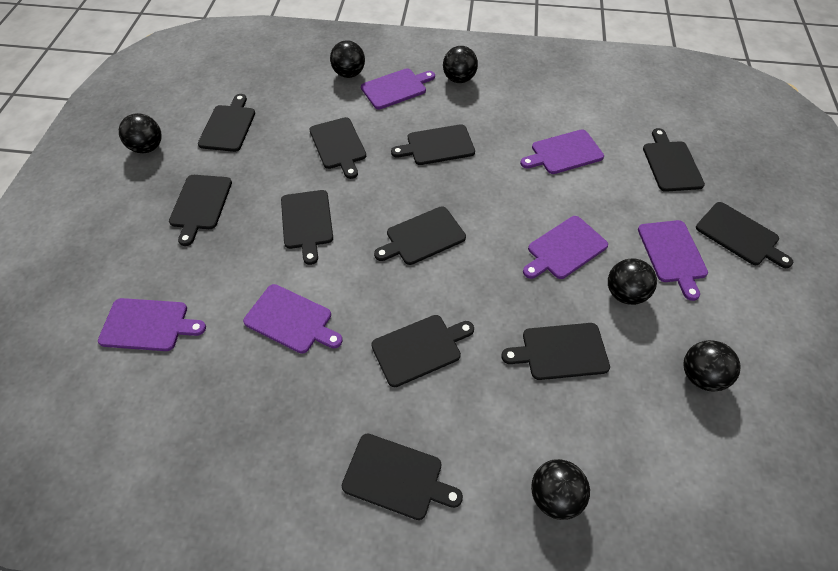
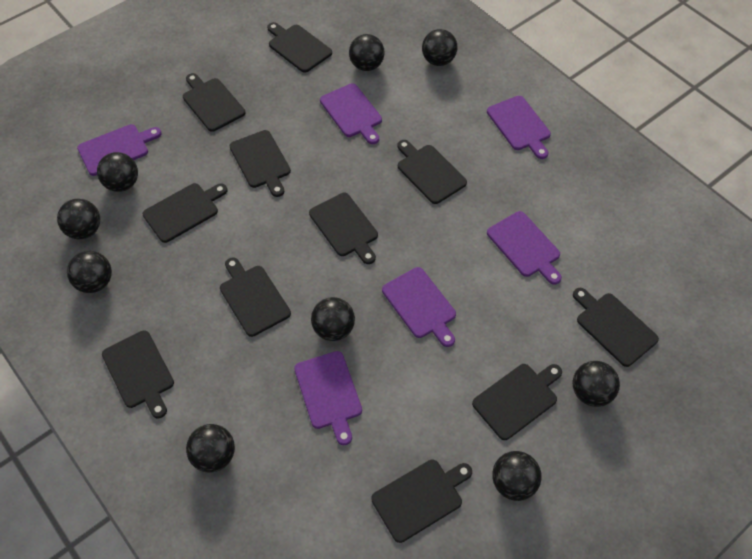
black ball: 6 -> 9

